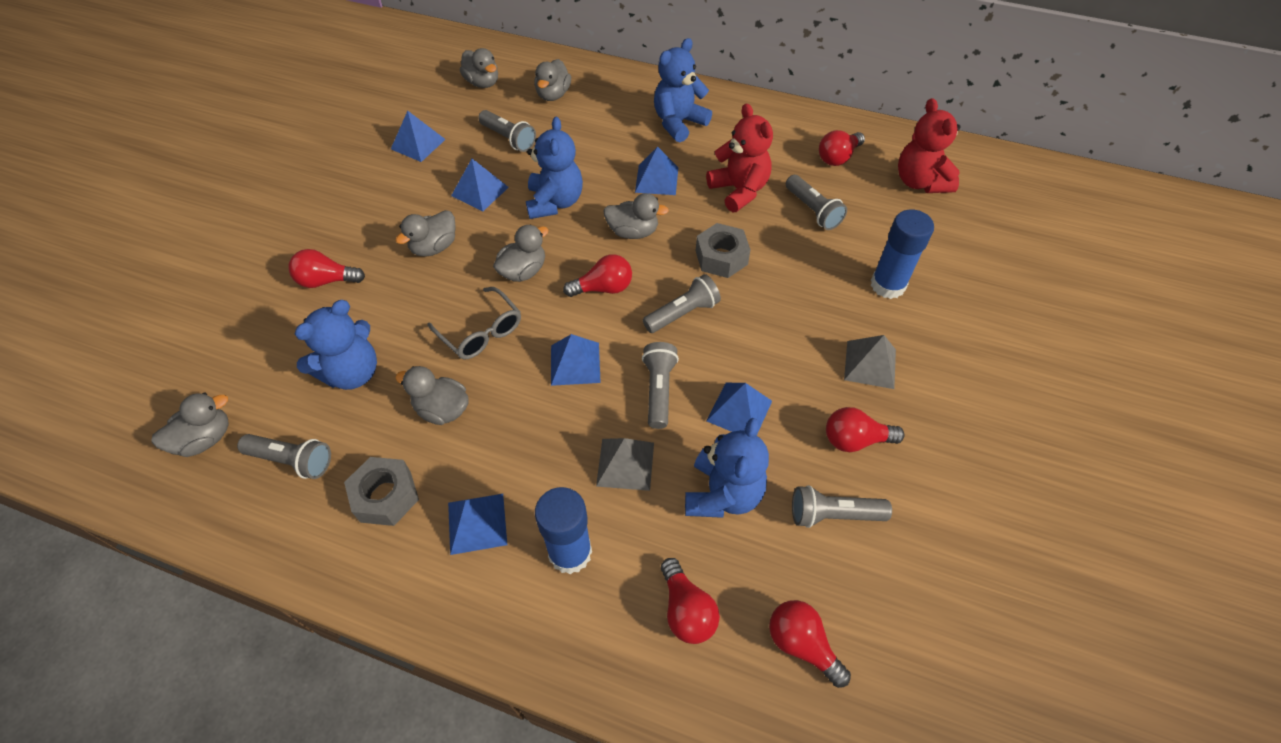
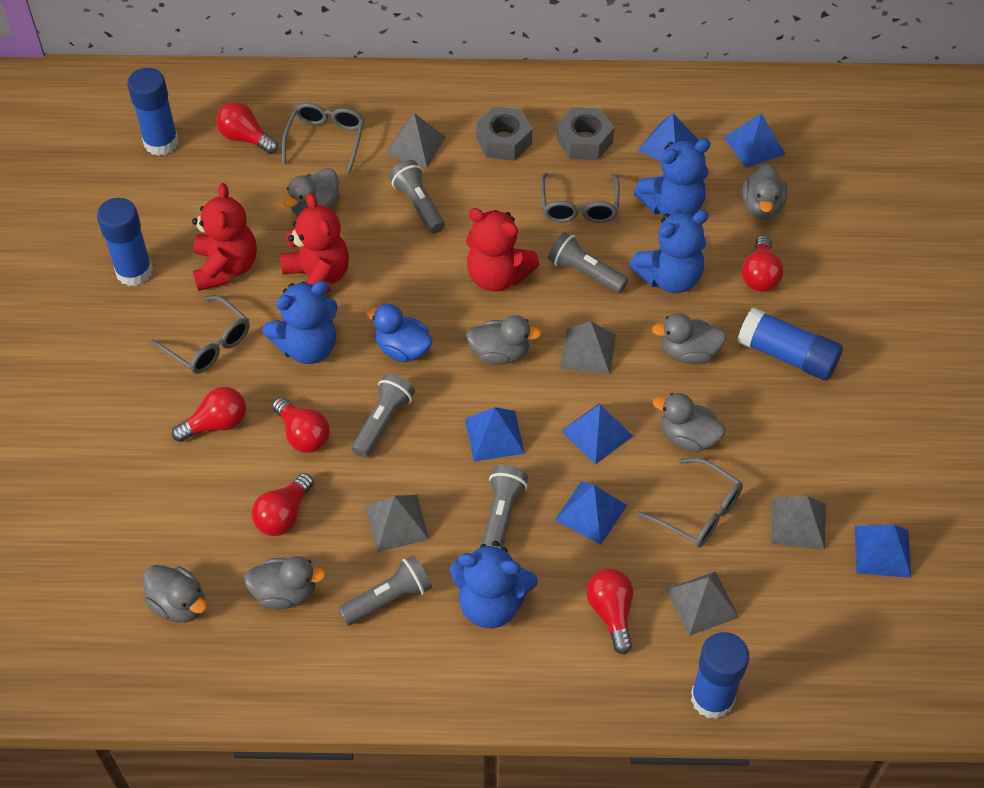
blue duck: 0 -> 1
blue glue stick: 2 -> 4
grey flashlight: 6 -> 5
grey glasses: 1 -> 4
grey pyramid: 2 -> 5
red teddy bear: 2 -> 3

